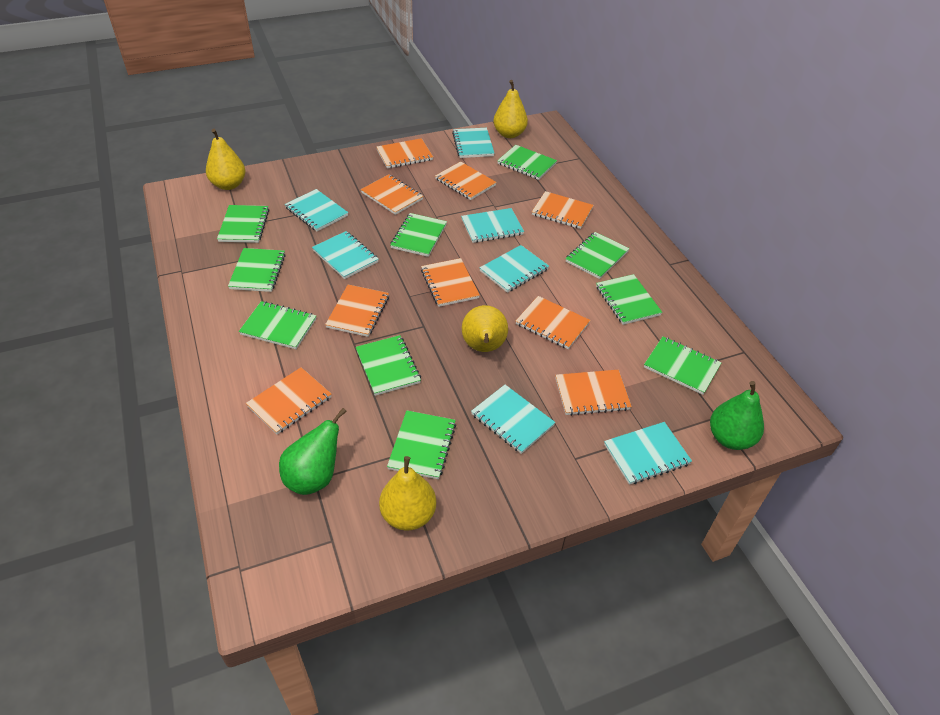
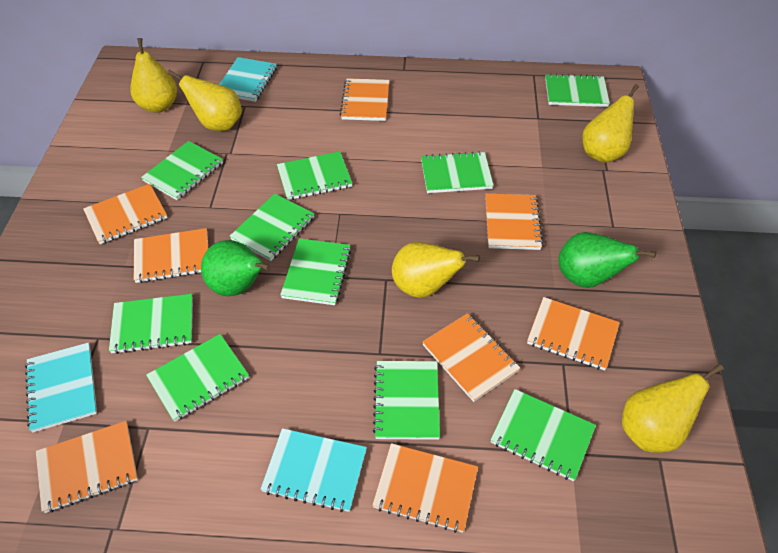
orange notebook: 9 -> 8
turquoise notebook: 7 -> 3
yellow pear: 4 -> 5

